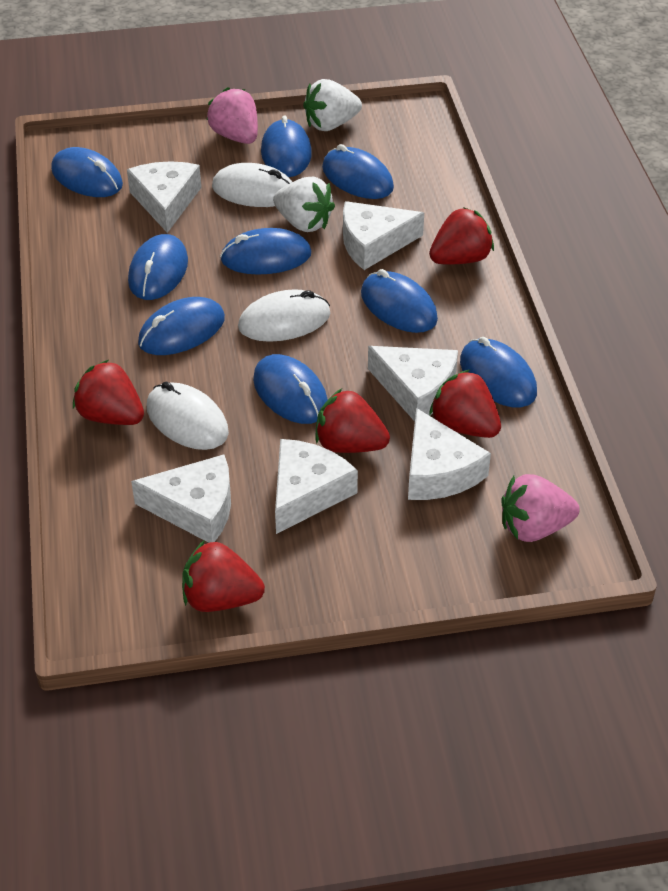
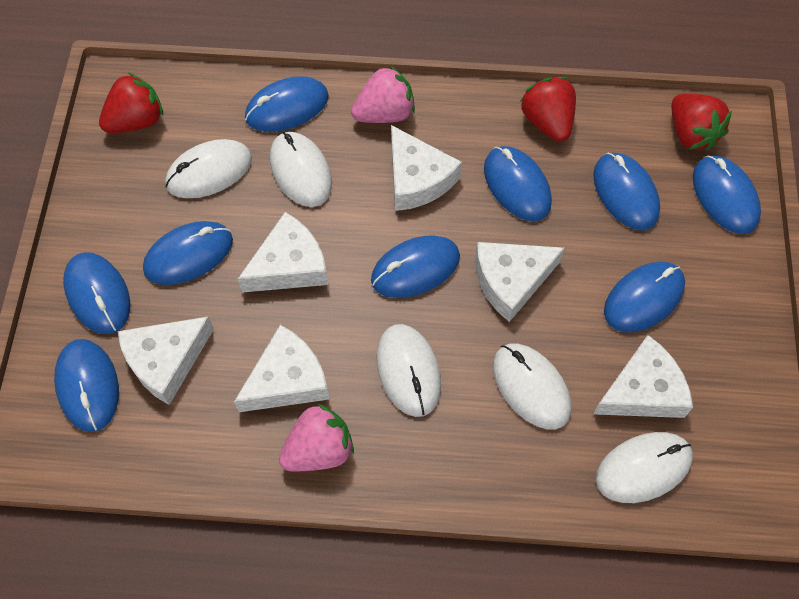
red strawberry: 5 -> 3
white mouse: 3 -> 5
white strawberry: 2 -> 0

